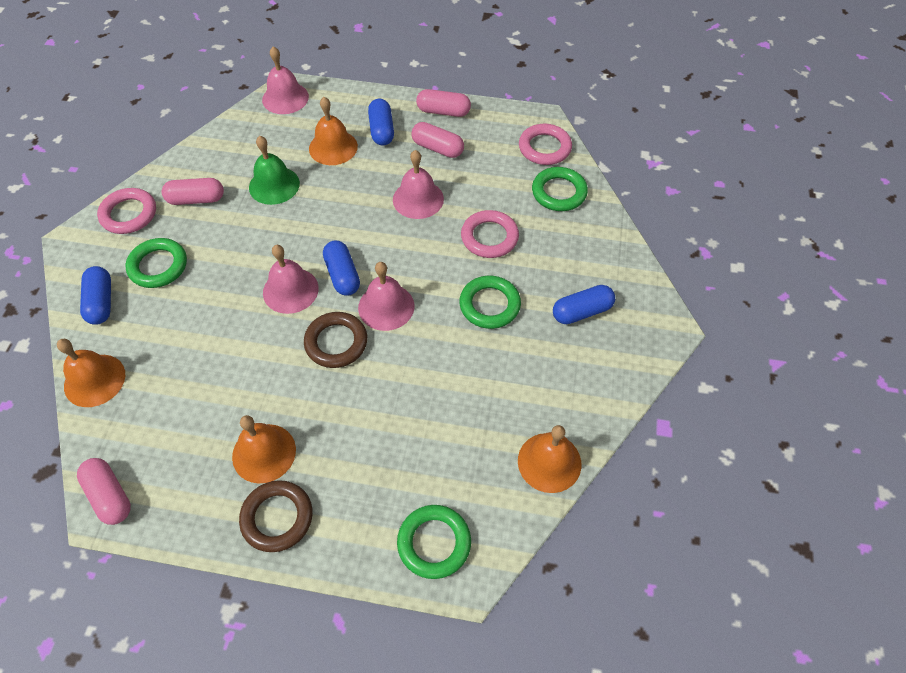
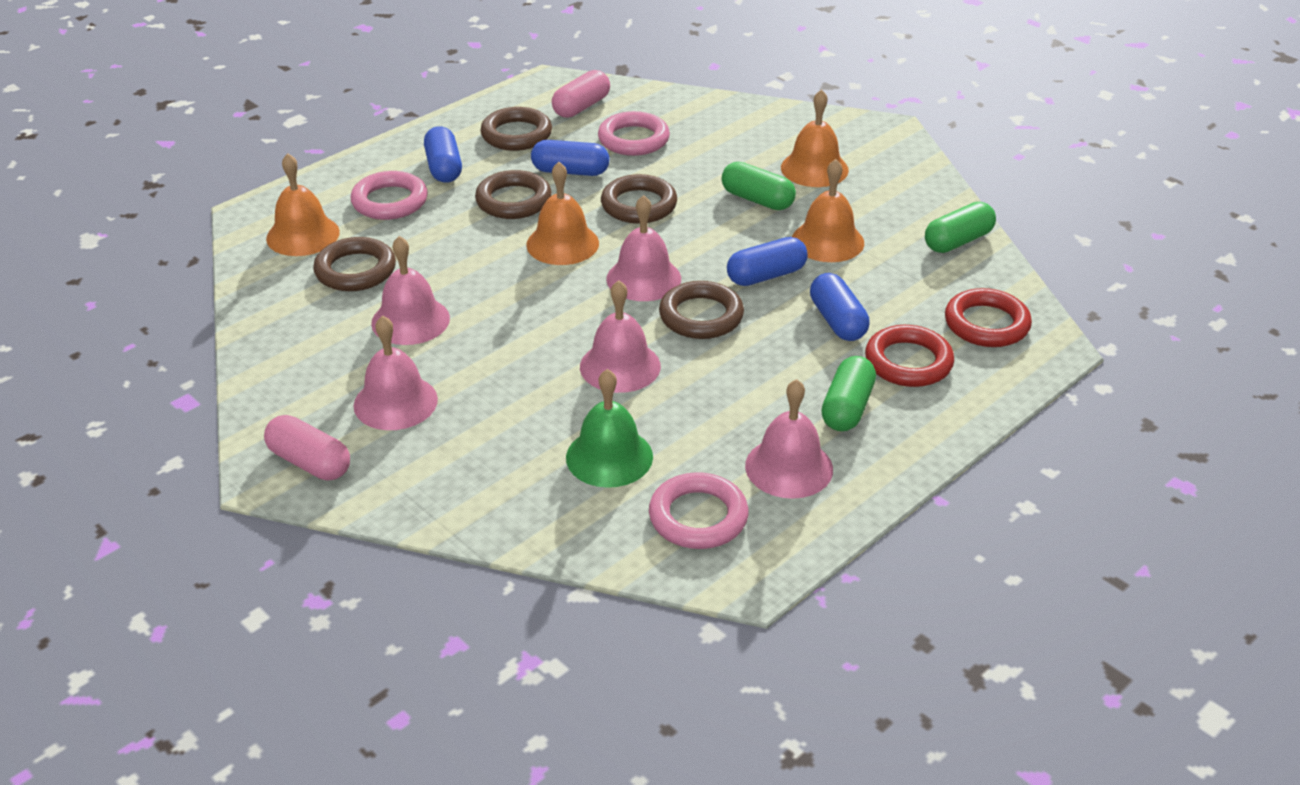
brown ring: 2 -> 5
green capsule: 0 -> 3
green ring: 4 -> 0
pink bell: 4 -> 5
pink capsule: 4 -> 2
red ring: 0 -> 2

